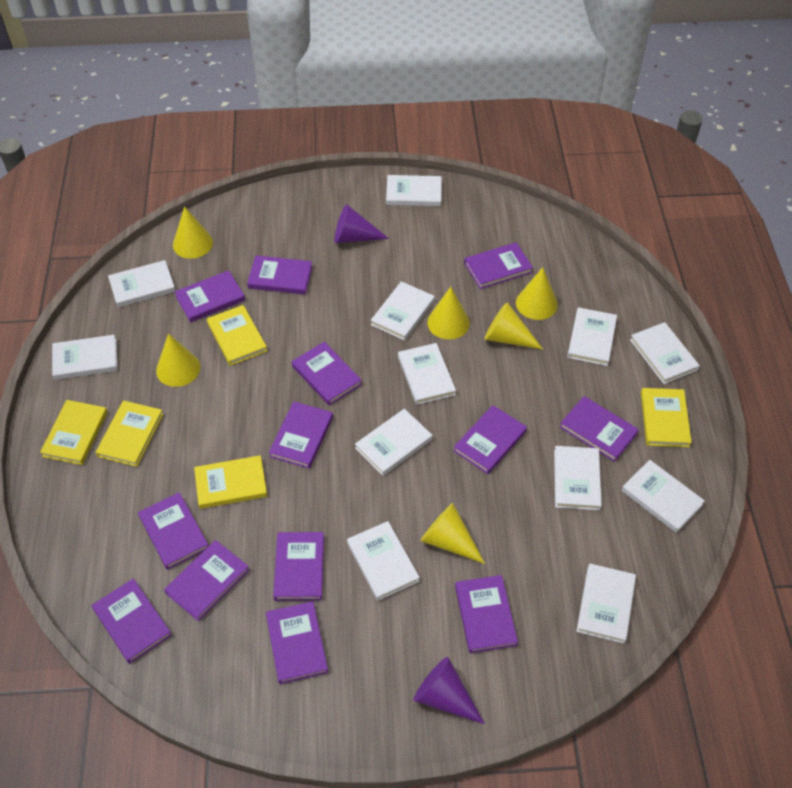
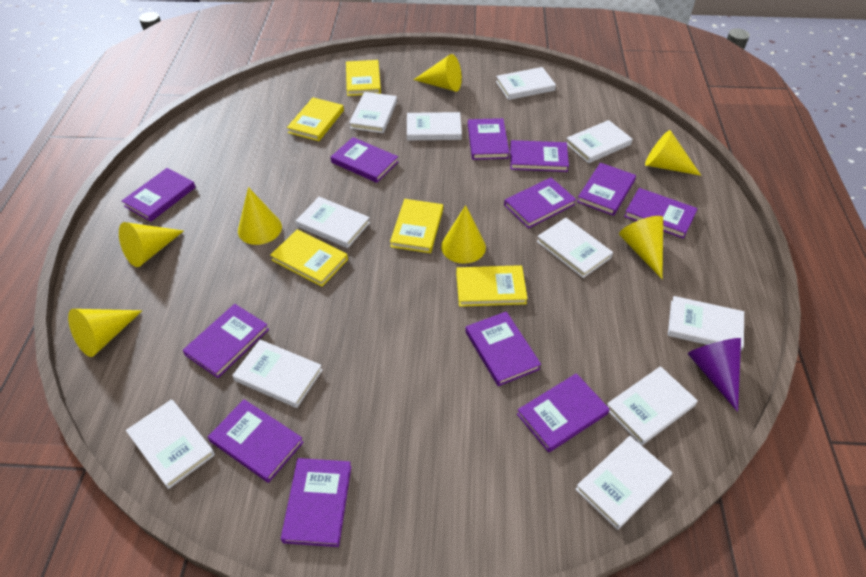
purple book: 13 -> 12
purple cone: 2 -> 1
white book: 12 -> 11
yellow cone: 6 -> 7

